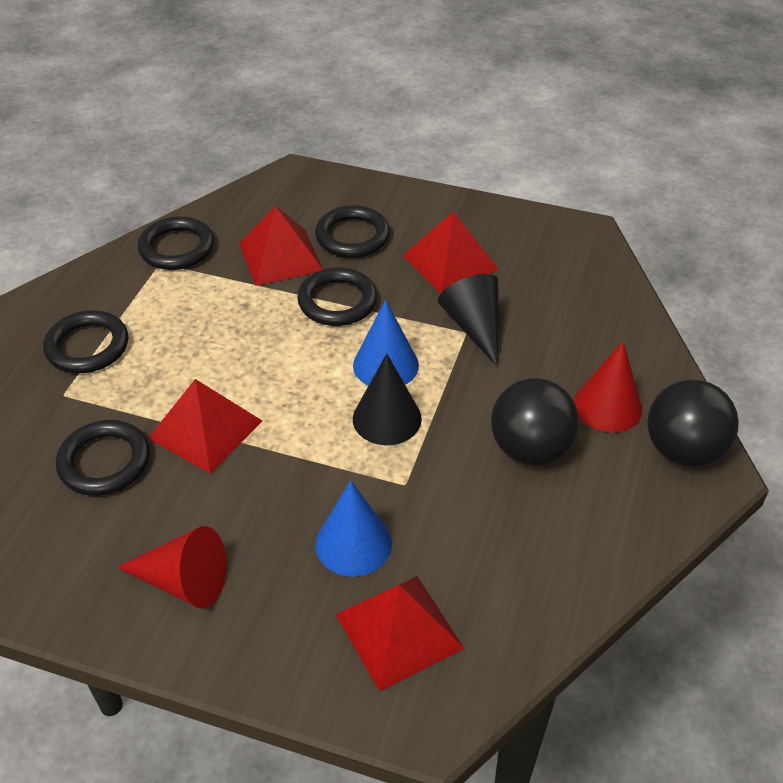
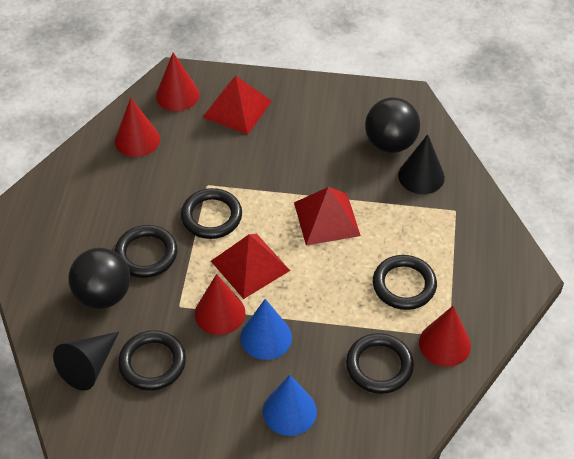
red cone: 2 -> 4
red pyramid: 4 -> 3

